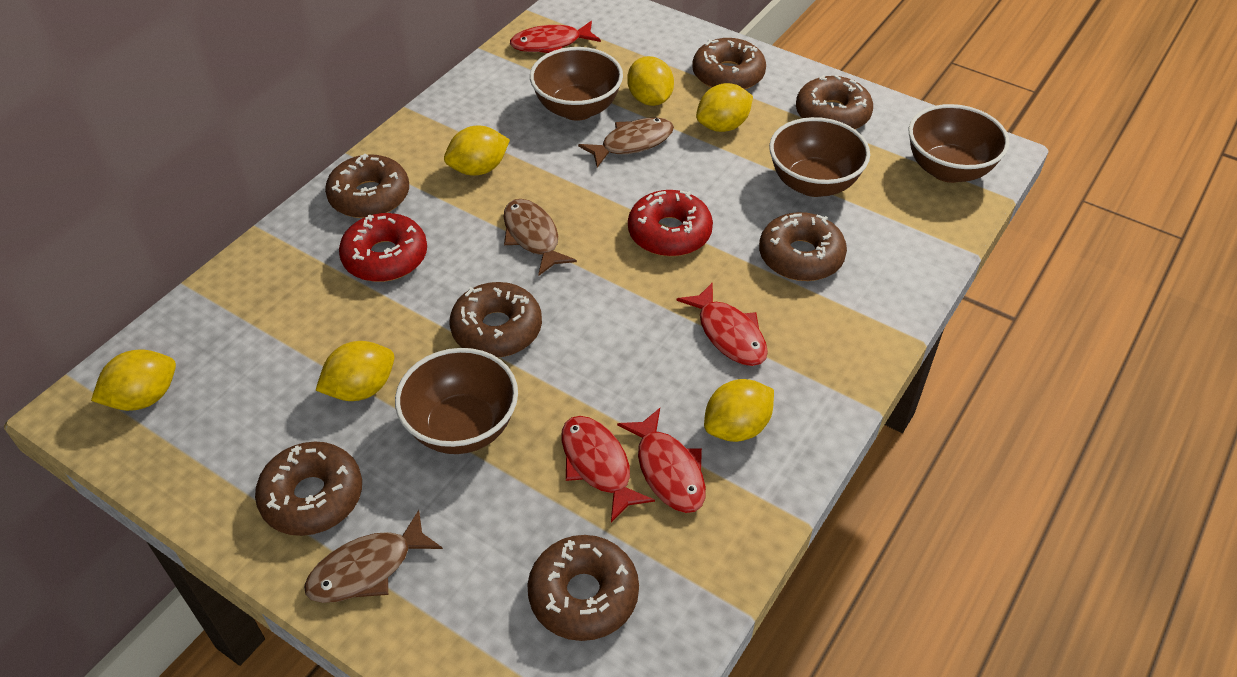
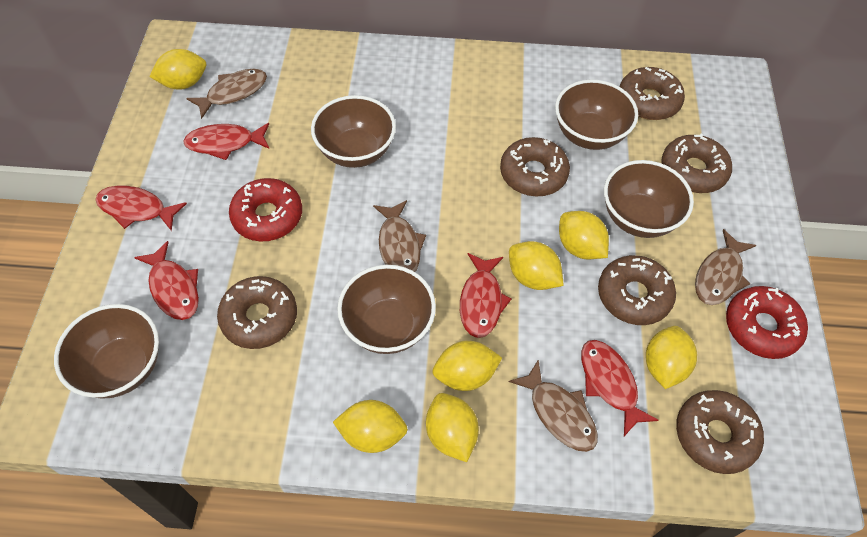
brown bowl: 4 -> 5
brown donut: 7 -> 6
brown fish: 3 -> 4
red fish: 4 -> 5
yellow lemon: 6 -> 7

